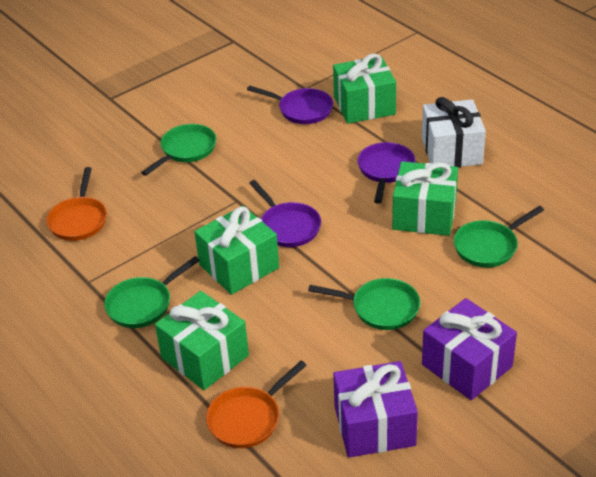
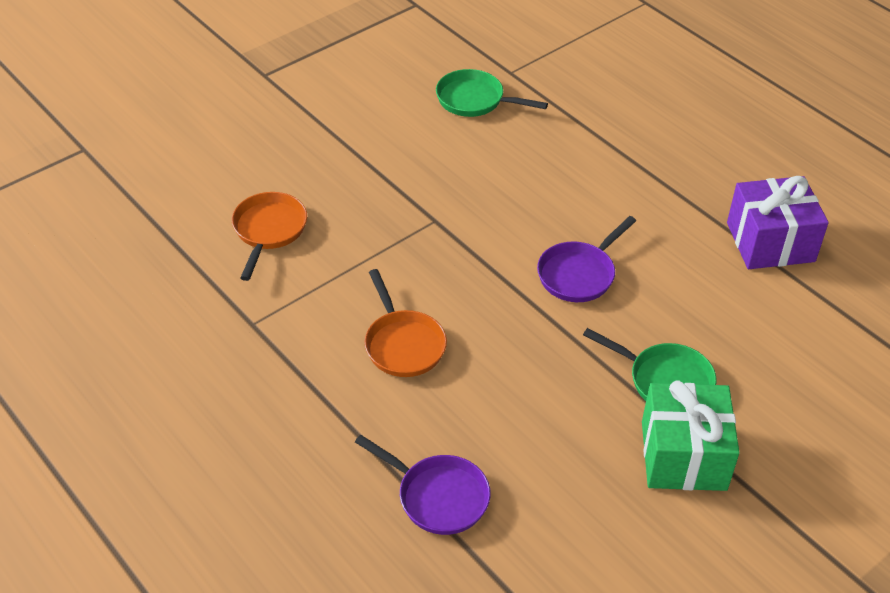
green gift: 4 -> 1
green pan: 4 -> 2
purple gift: 2 -> 1
purple pan: 3 -> 2
white gift: 1 -> 0

